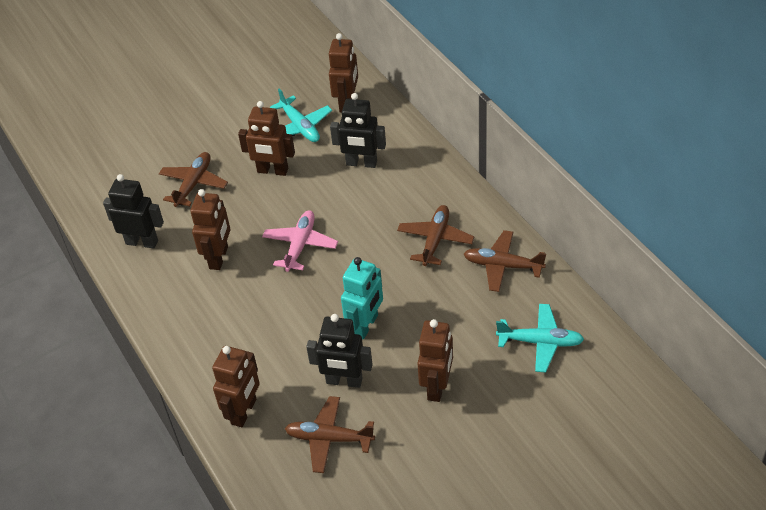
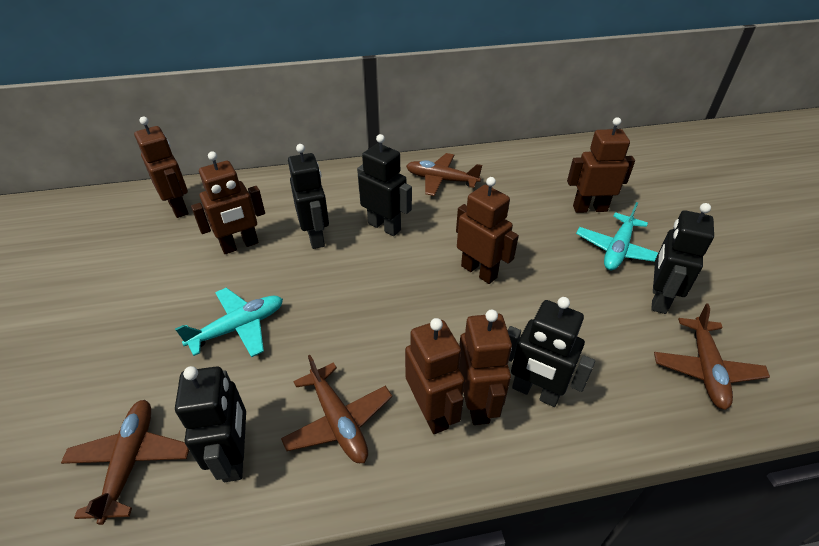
black robot: 3 -> 5
brown robot: 5 -> 6
pink plane: 1 -> 0
turquoise robot: 1 -> 0

